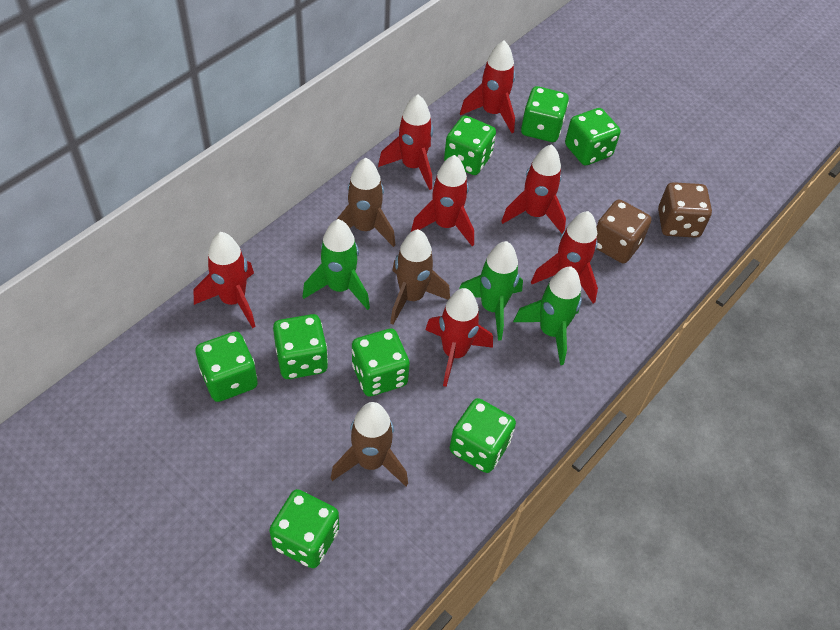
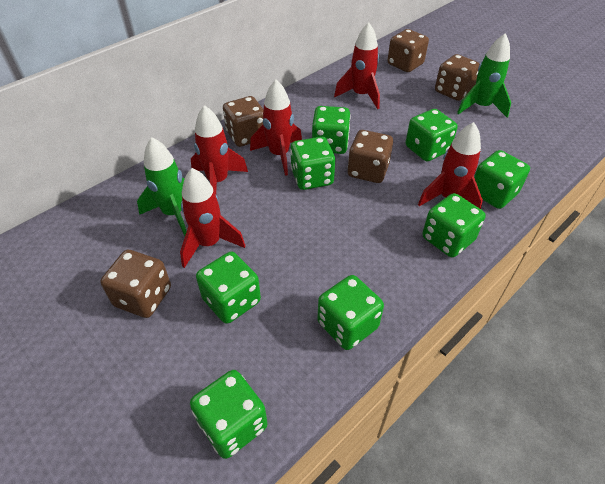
brown dice: 2 -> 5
brown rocket: 3 -> 0
green rocket: 3 -> 2
red rocket: 7 -> 5

